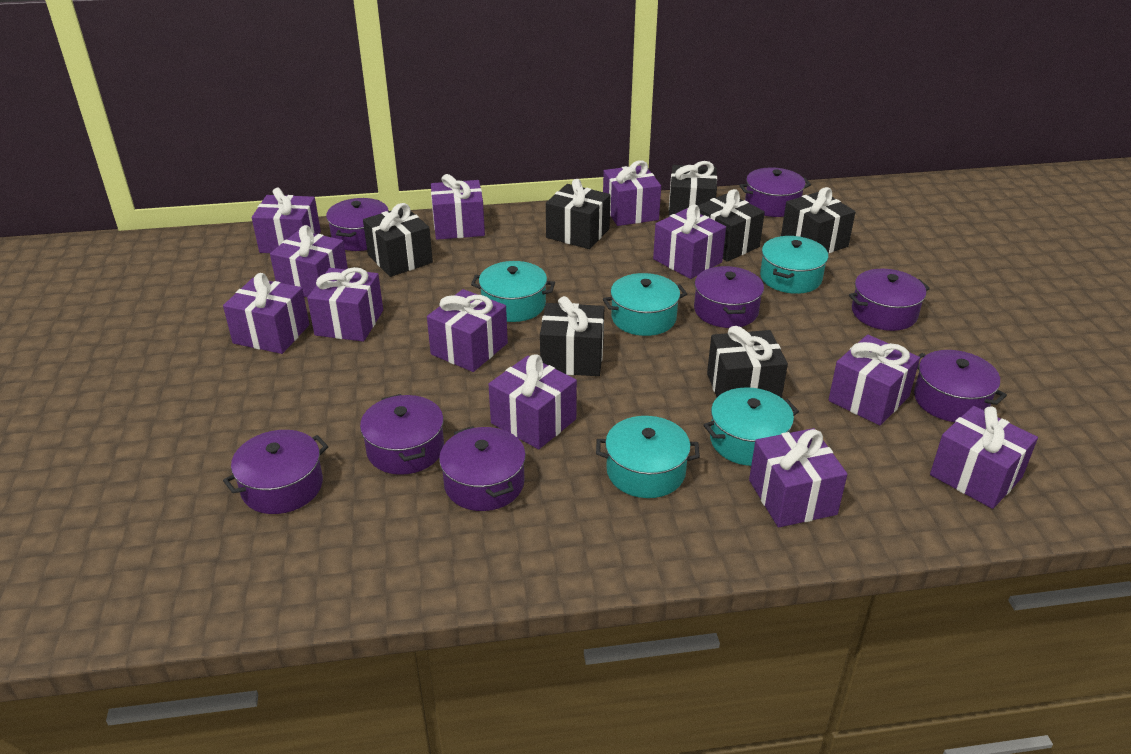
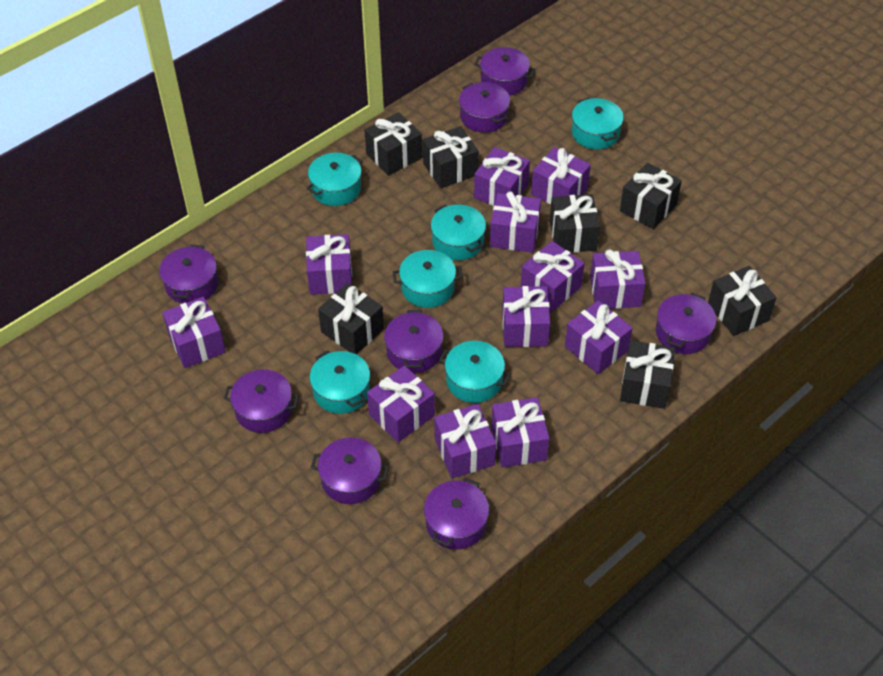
turquoise pot: 5 -> 6

